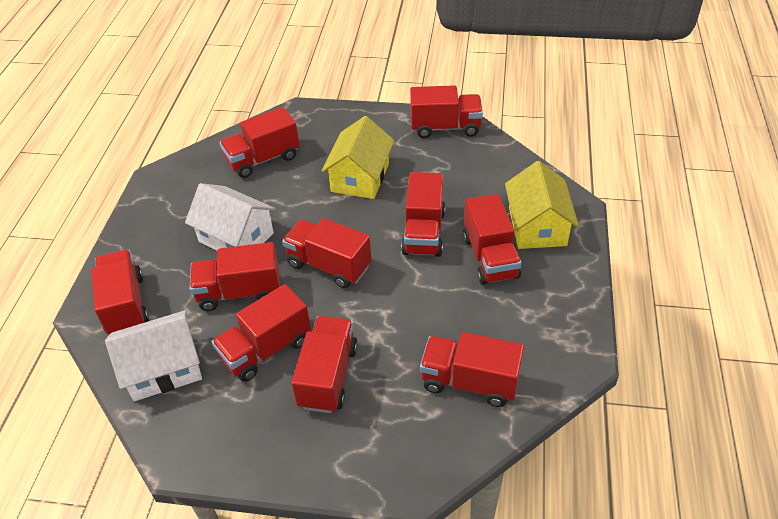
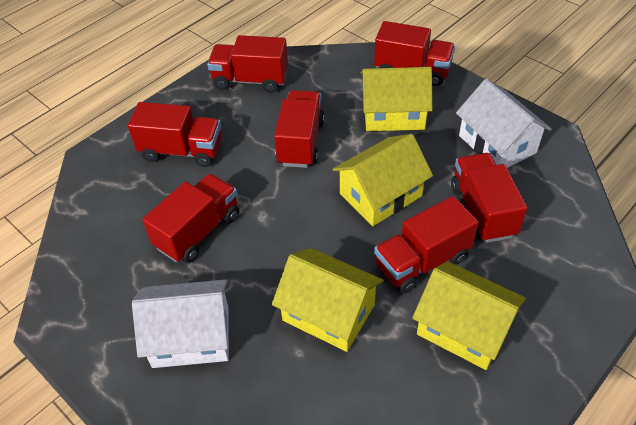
red truck: 10 -> 7
yellow house: 2 -> 4

